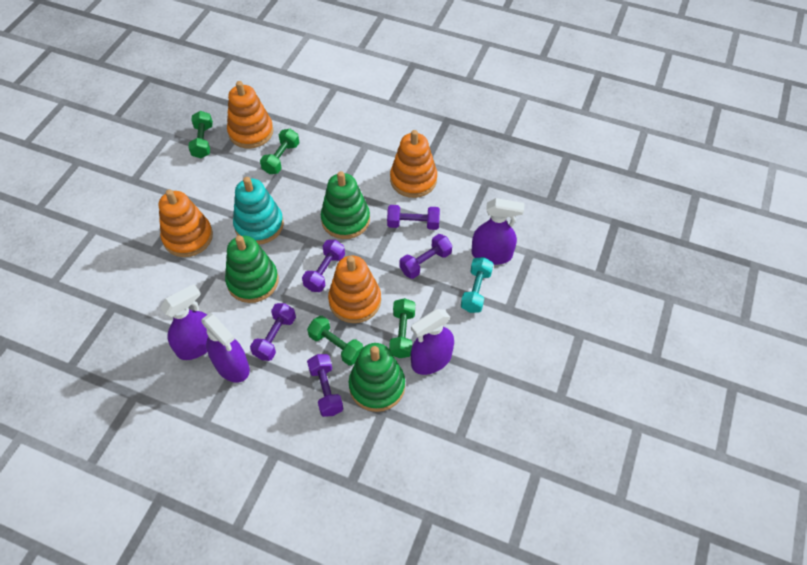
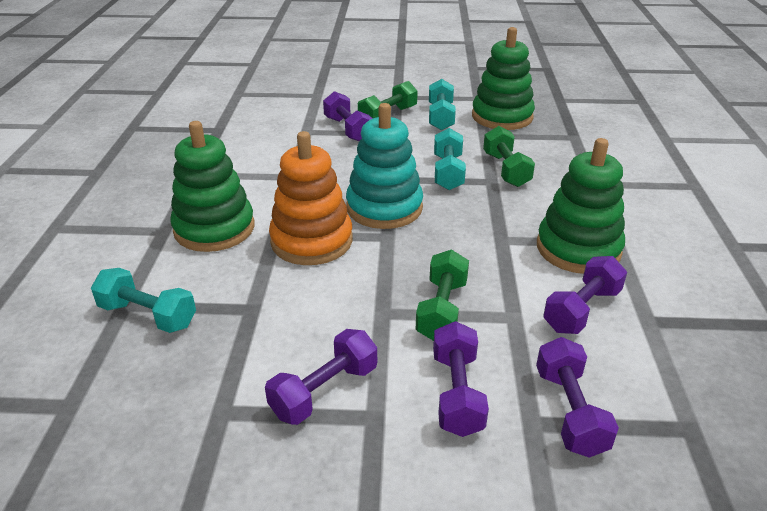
green dumbbell: 4 -> 3
orange stacking toy: 4 -> 1
purple spray bottle: 4 -> 0
turquoise dumbbell: 1 -> 3

